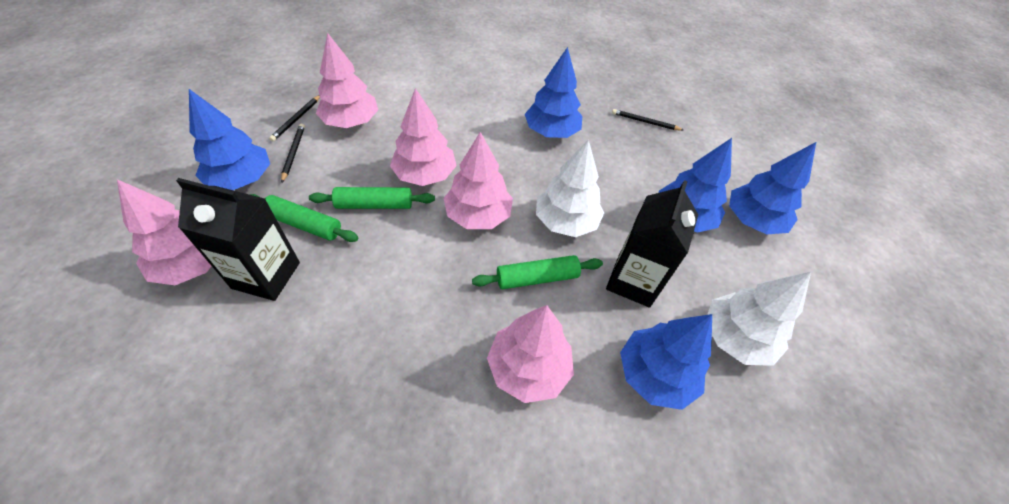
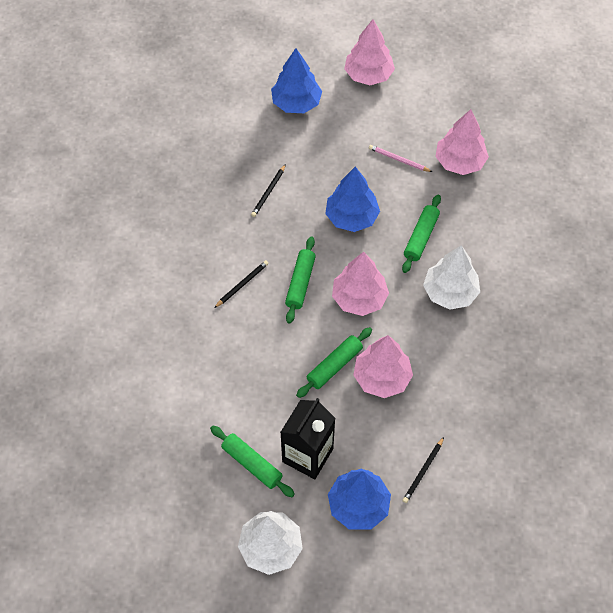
black carton: 2 -> 1
blue tree: 5 -> 3
green rolling pin: 3 -> 4
pink pencil: 0 -> 1
pink tree: 5 -> 4

